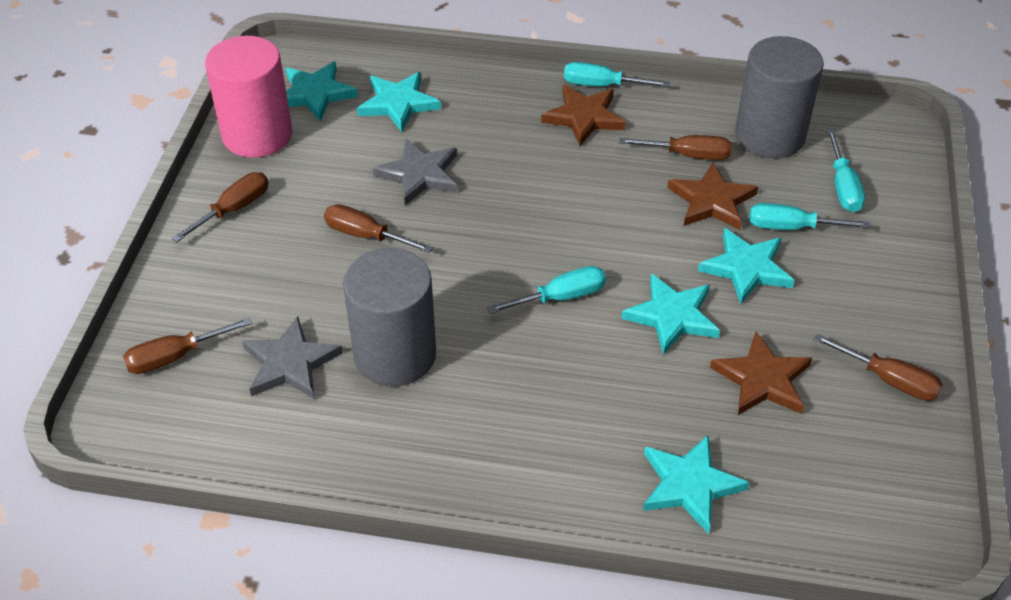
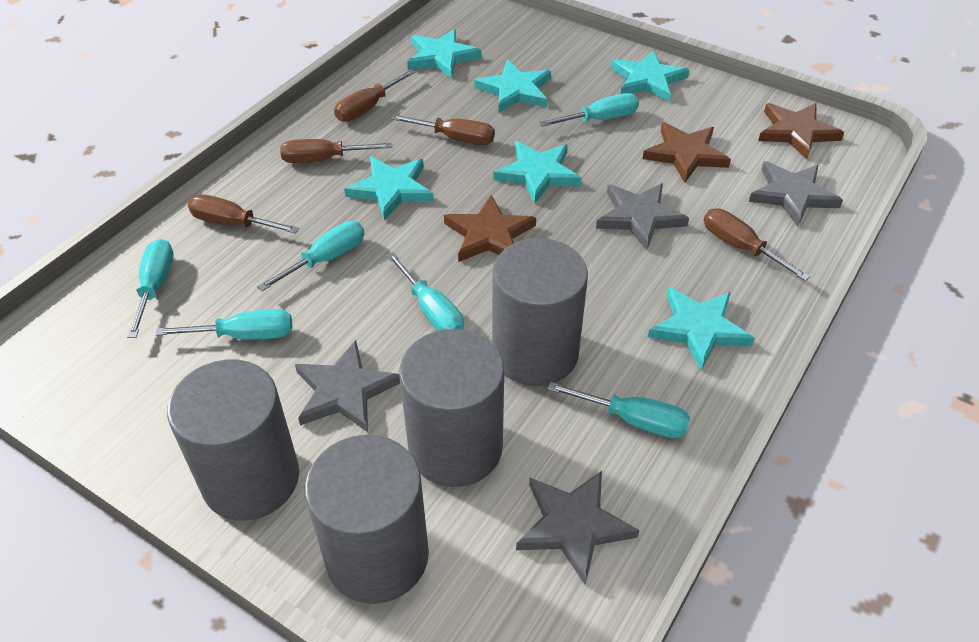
grey cylinder: 2 -> 4
grey star: 2 -> 4
pink cylinder: 1 -> 0
turquoise screwdriver: 4 -> 6
turquoise star: 5 -> 6

